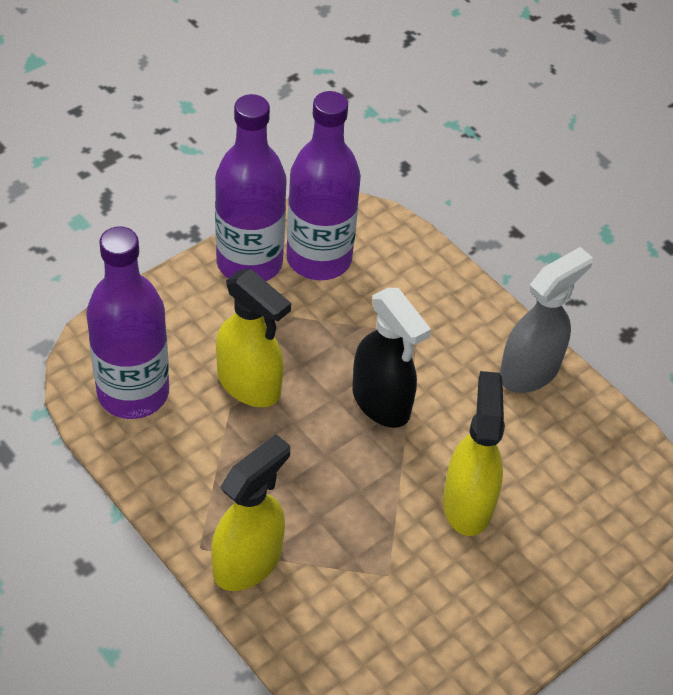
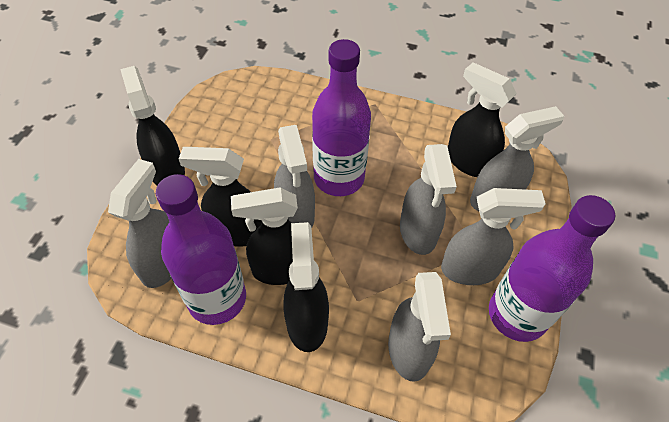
black spray bottle: 1 -> 5
grey spray bottle: 1 -> 6
yellow spray bottle: 3 -> 0

